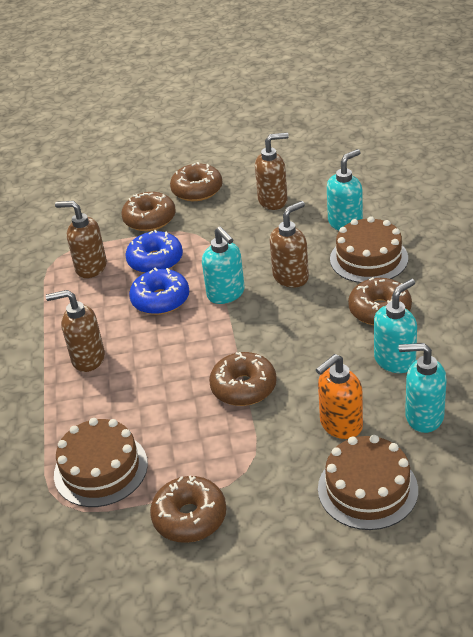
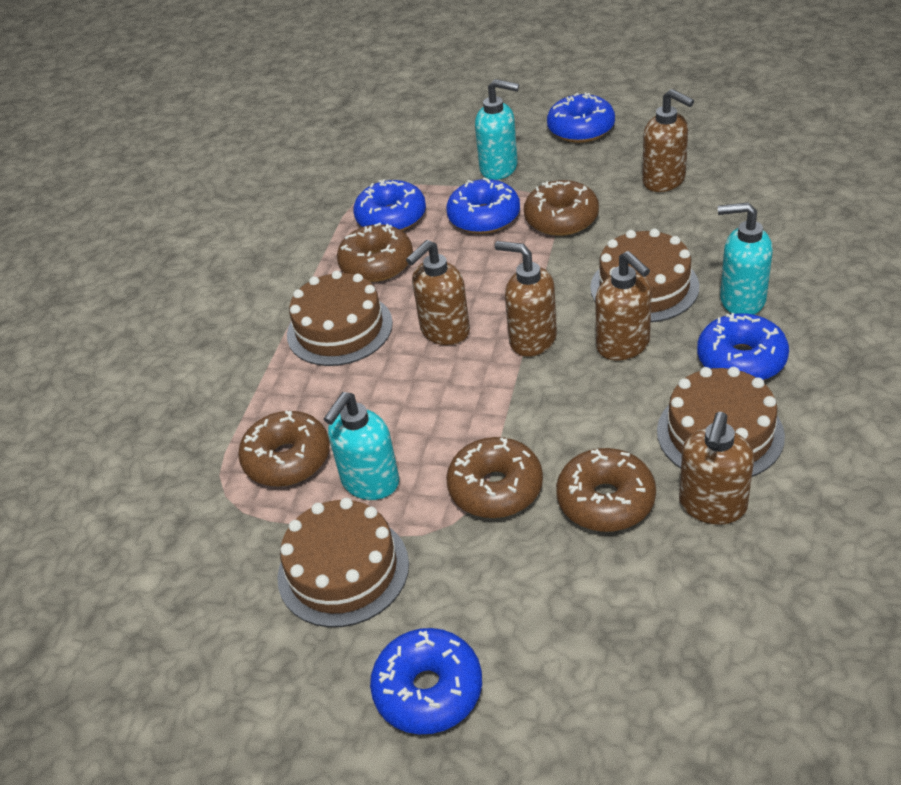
blue donut: 2 -> 5
brown cake: 3 -> 4
brown soap dispenser: 4 -> 5
orange soap dispenser: 1 -> 0
turquoise soap dispenser: 4 -> 3

